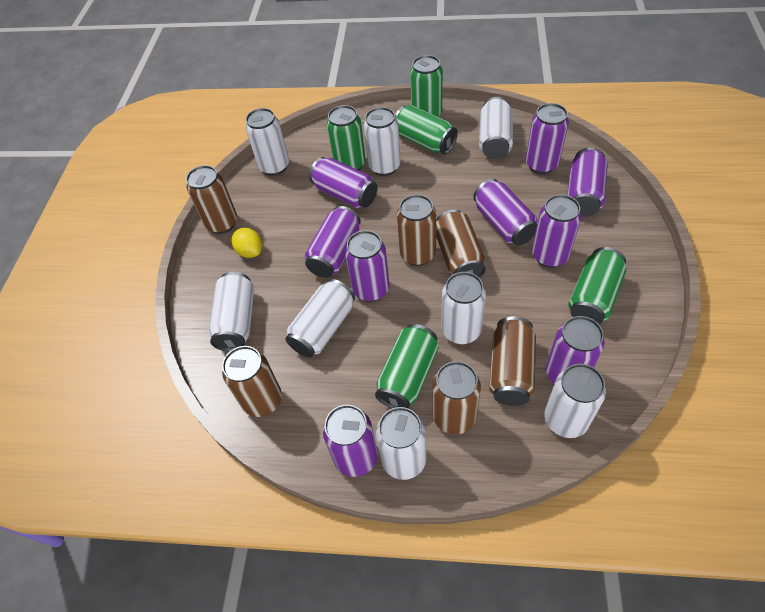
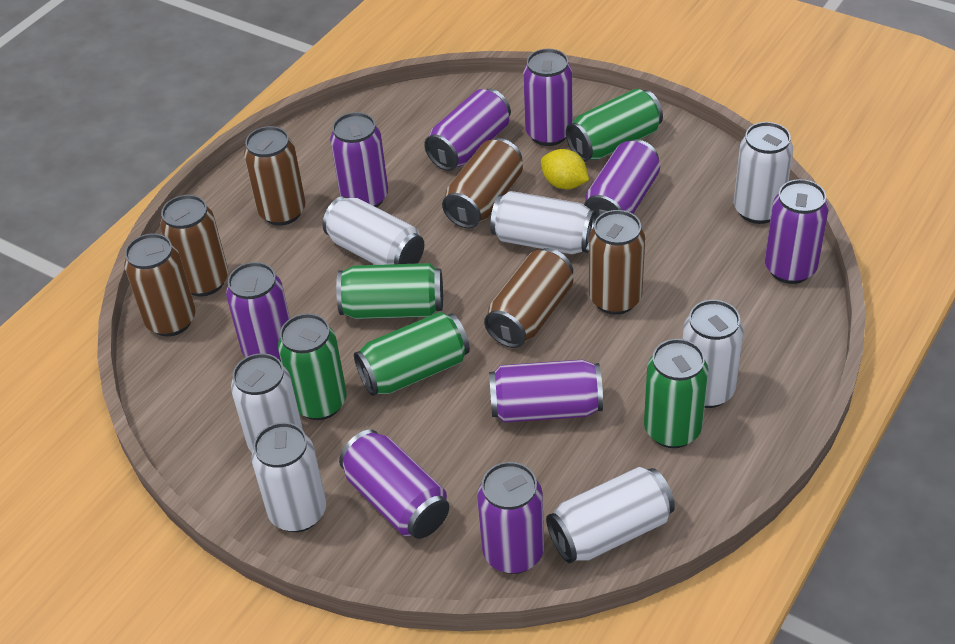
white can: 8 -> 7

